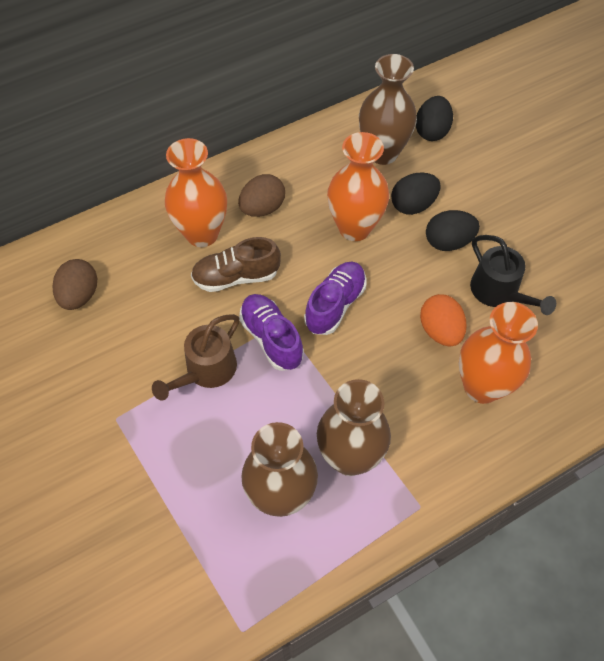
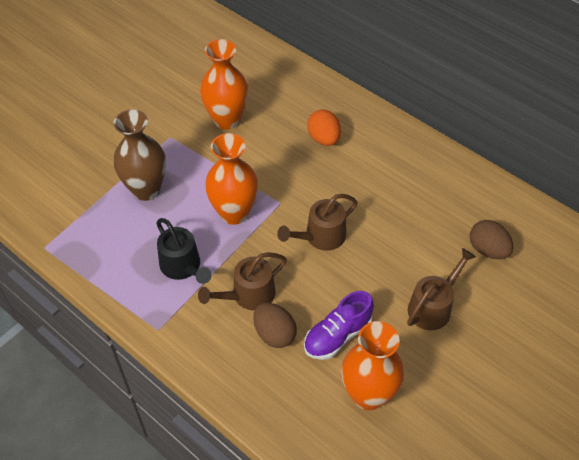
black egg: 3 -> 0
brown shoe: 1 -> 0
brown vase: 3 -> 1
brown watering can: 1 -> 3
purple shoe: 2 -> 1

